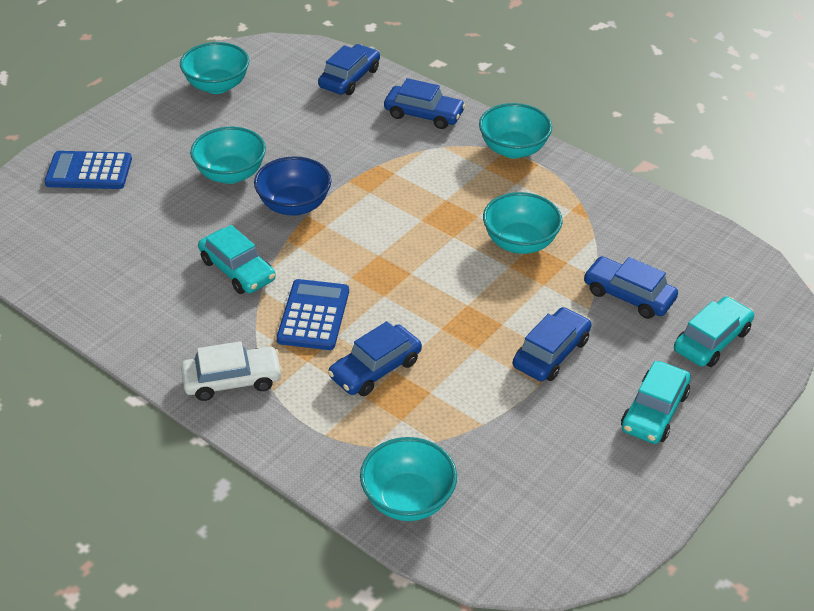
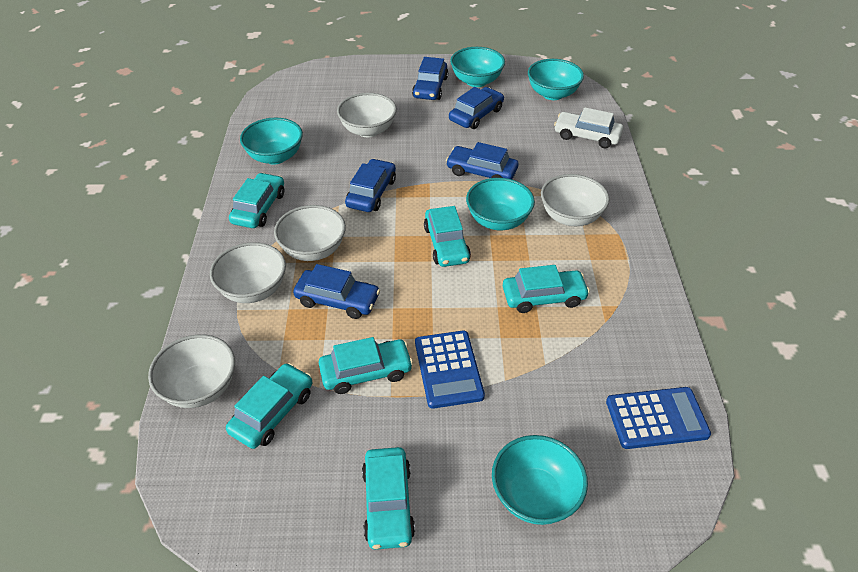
blue bowl: 1 -> 0
turquoise car: 3 -> 6
white bowl: 0 -> 5

